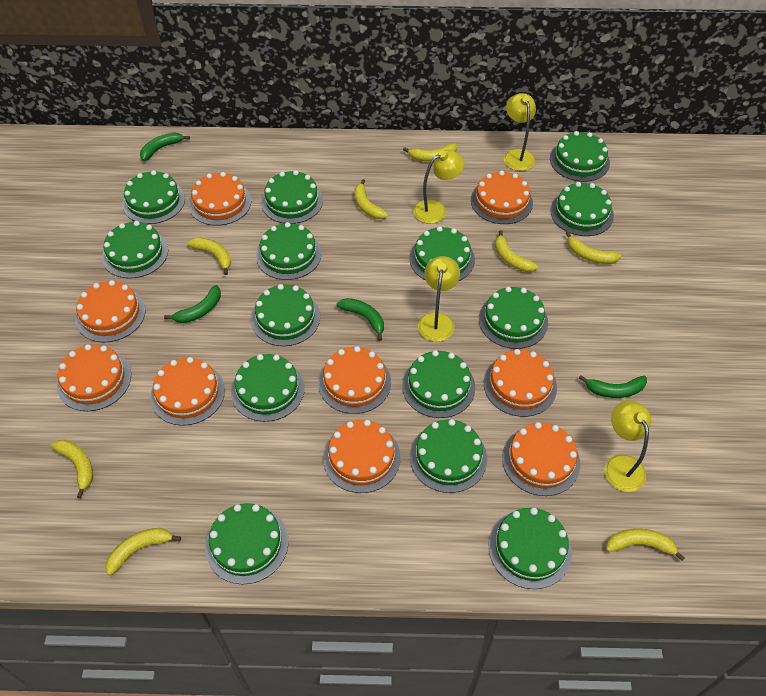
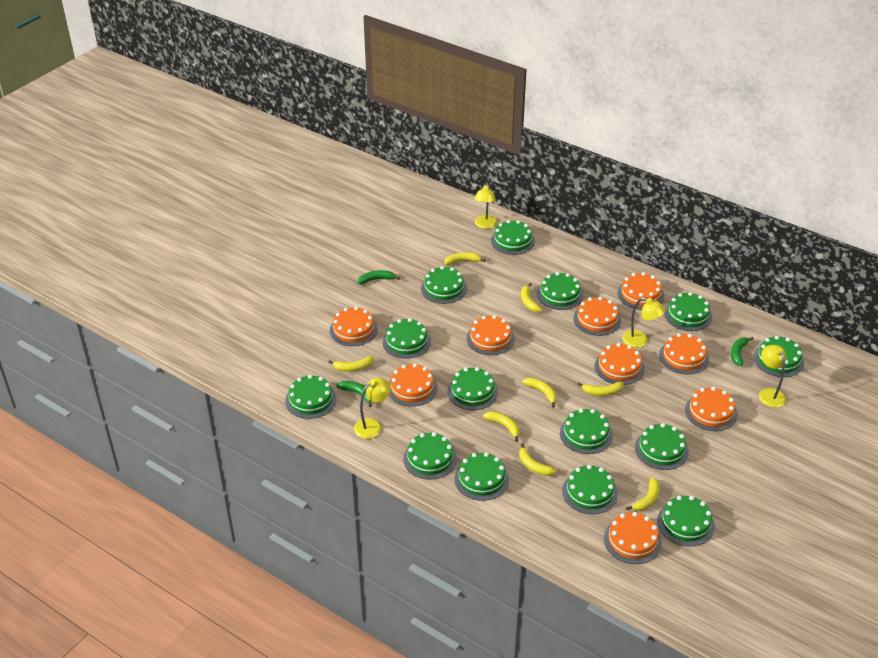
green banana: 4 -> 3

